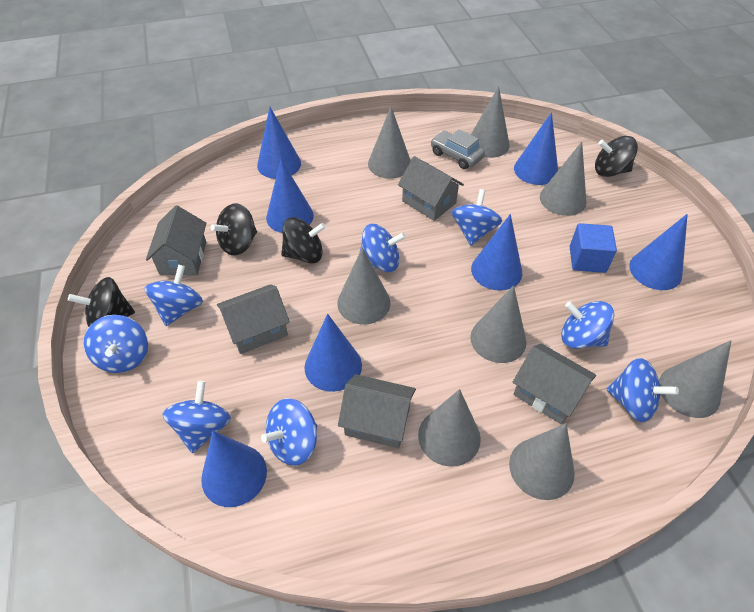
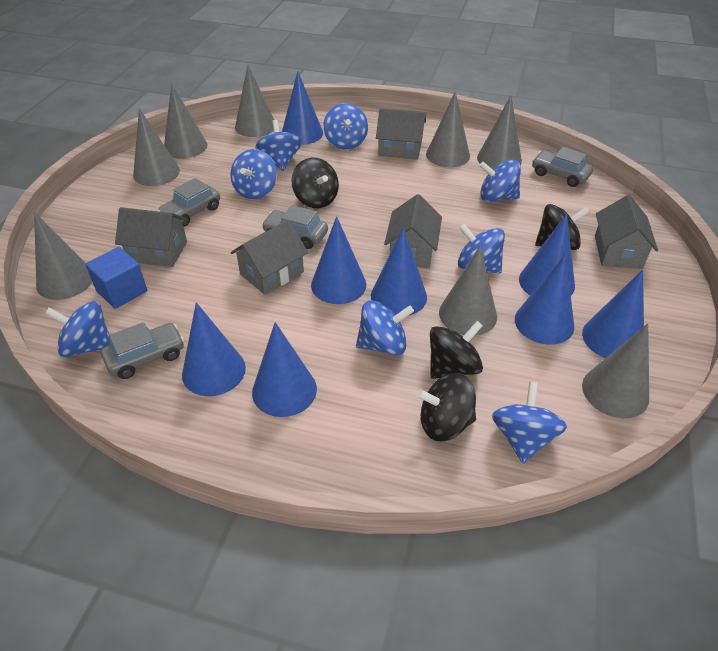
blue cone: 7 -> 8
grey car: 1 -> 4

